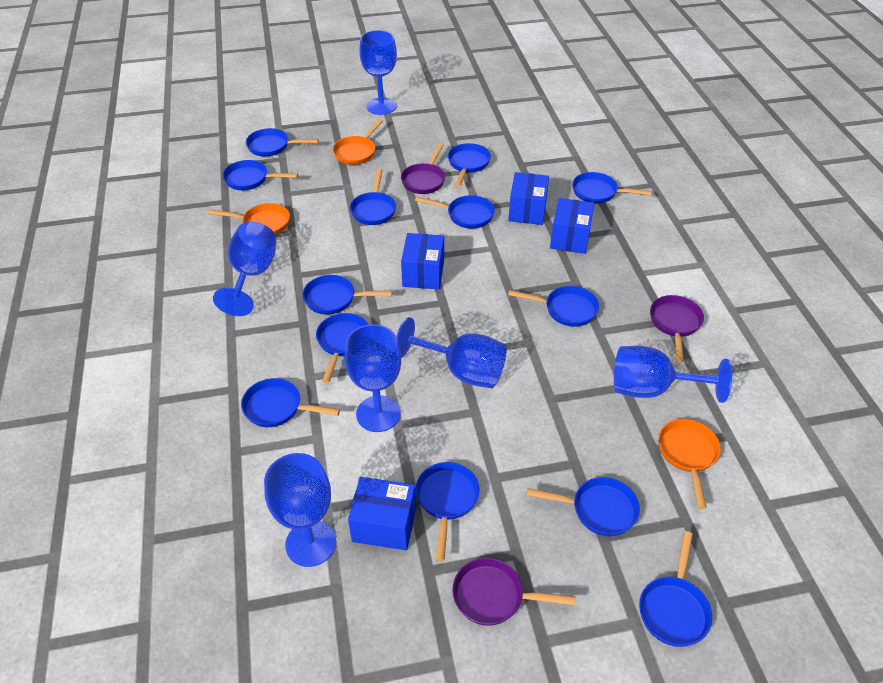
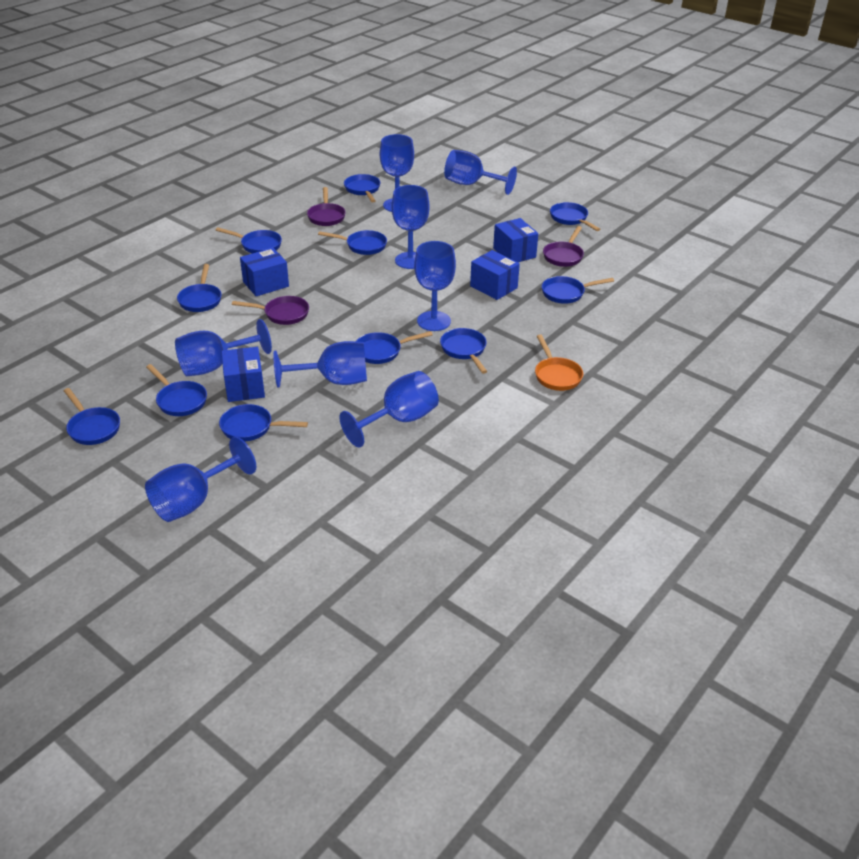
blue goblet: 6 -> 8
blue pan: 13 -> 11
orange pan: 3 -> 1

